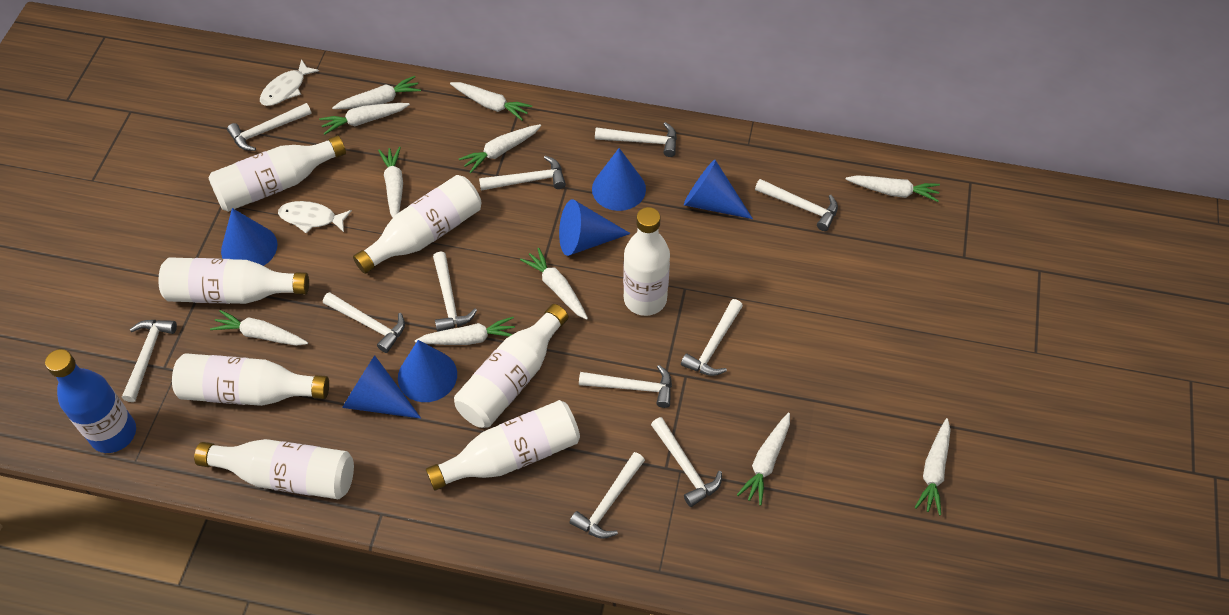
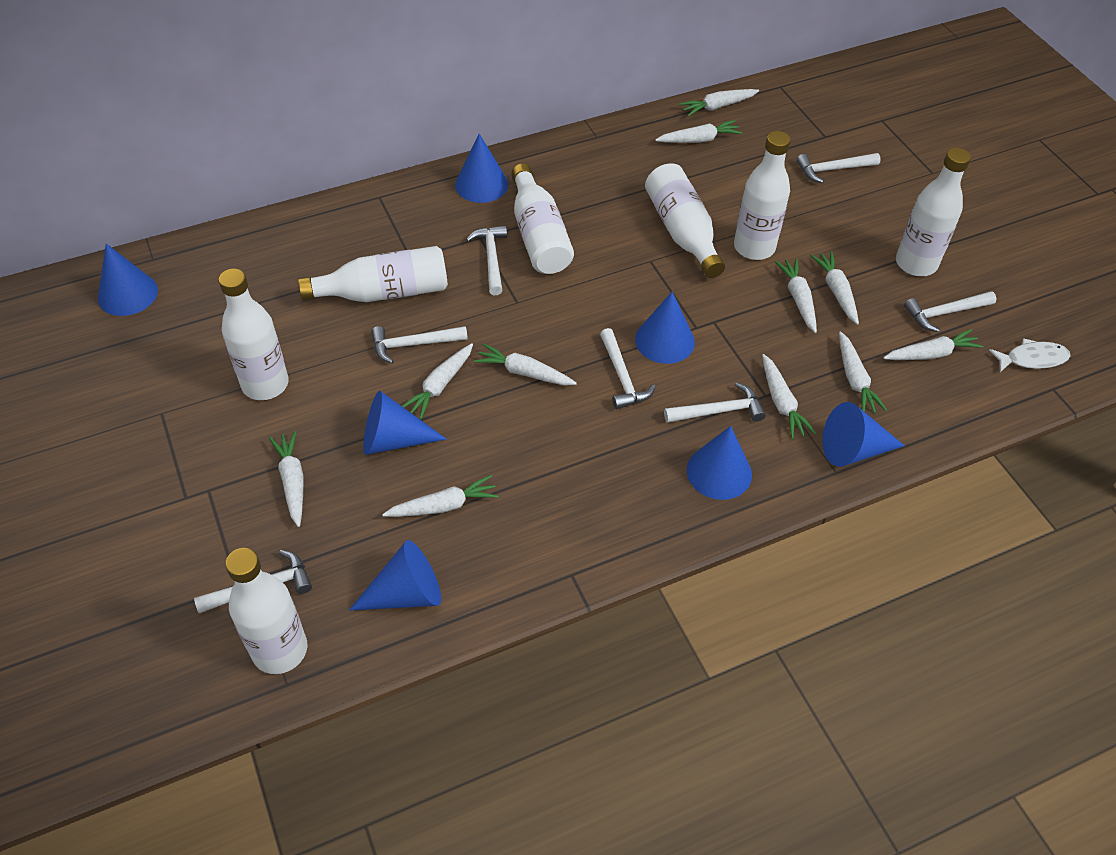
blue bottle: 1 -> 0
blue cone: 6 -> 7
white bottle: 8 -> 7
white fish: 2 -> 1
white hammer: 11 -> 7

